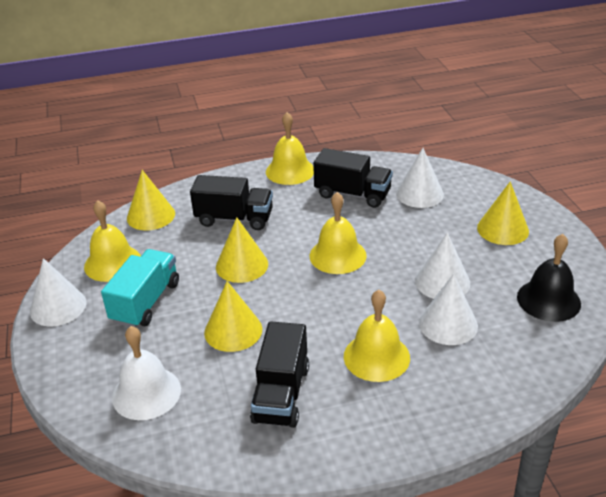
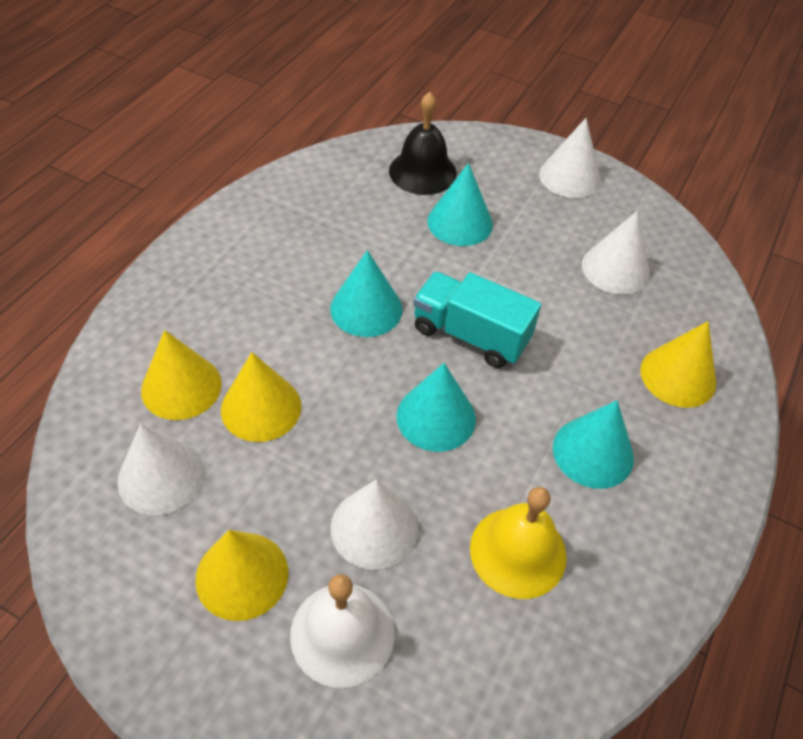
black truck: 3 -> 0
turquoise cone: 0 -> 4
yellow bell: 4 -> 1

